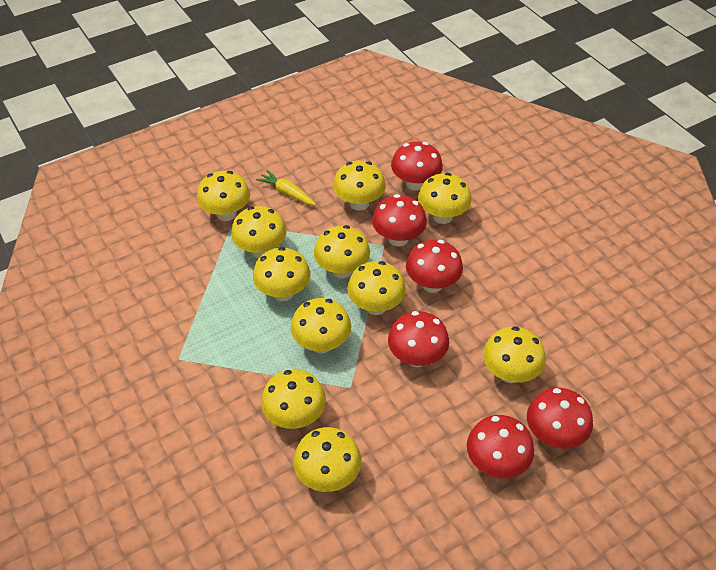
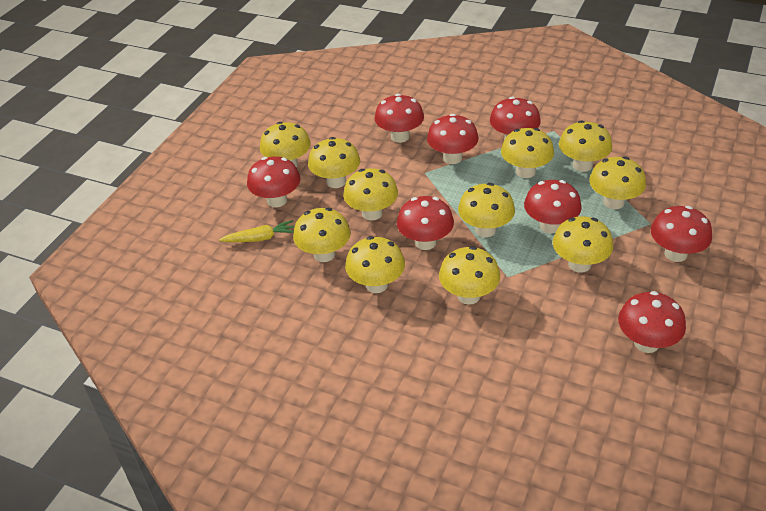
red mushroom: 6 -> 8

